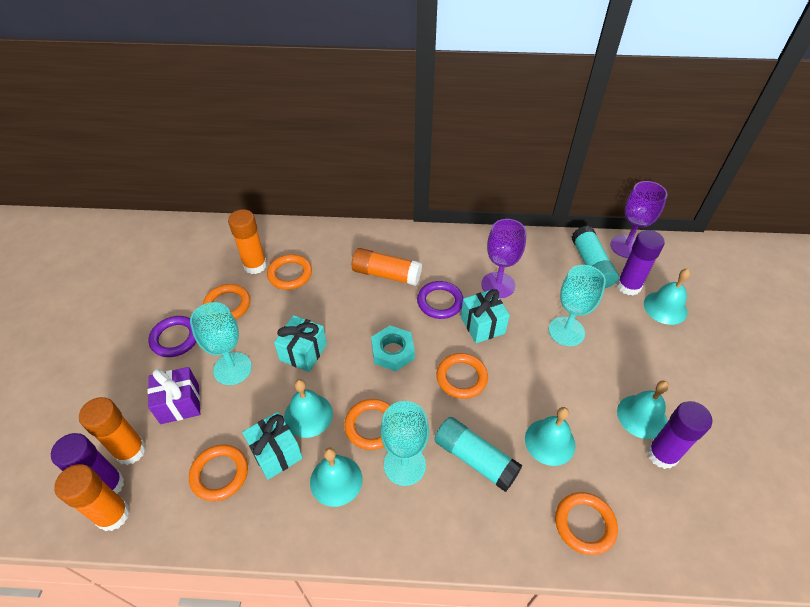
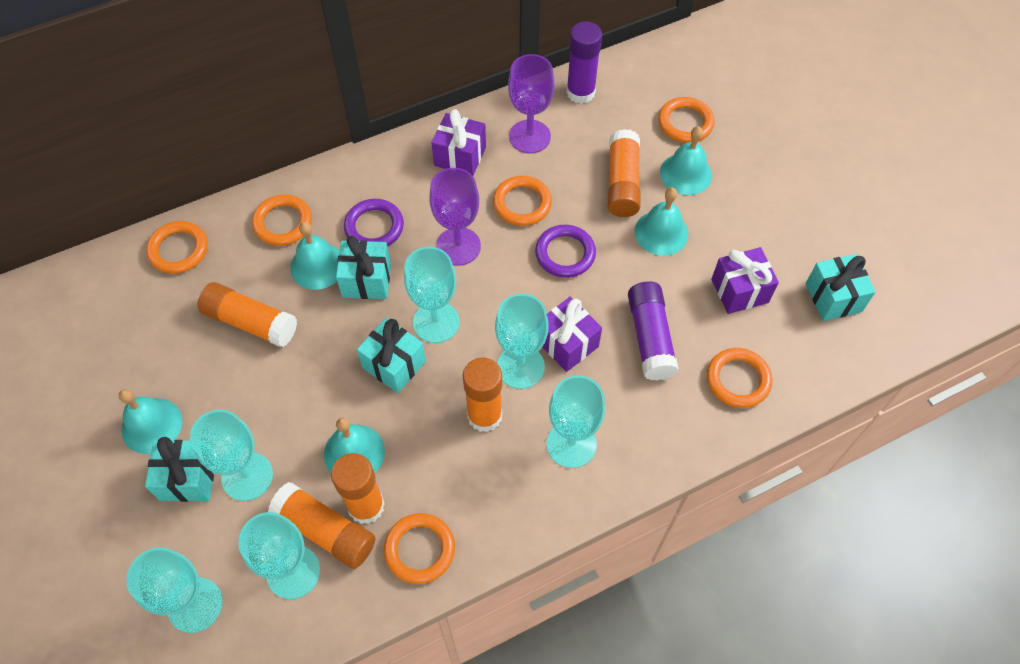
orange glue stick: 4 -> 5
purple gift: 1 -> 3
purple glue stick: 3 -> 2
turquoise gift: 3 -> 4
turquoise glue stick: 2 -> 0
turquoise goblet: 3 -> 6
turquoise nut: 1 -> 0

